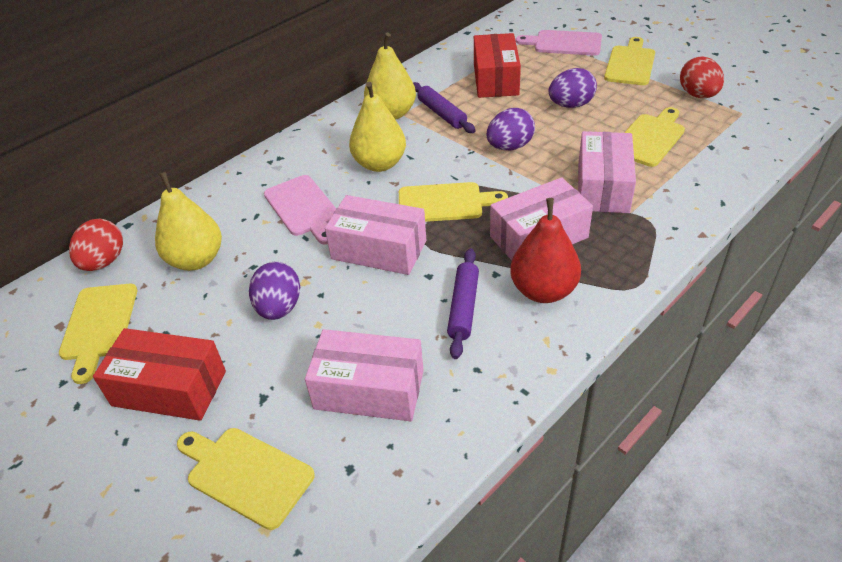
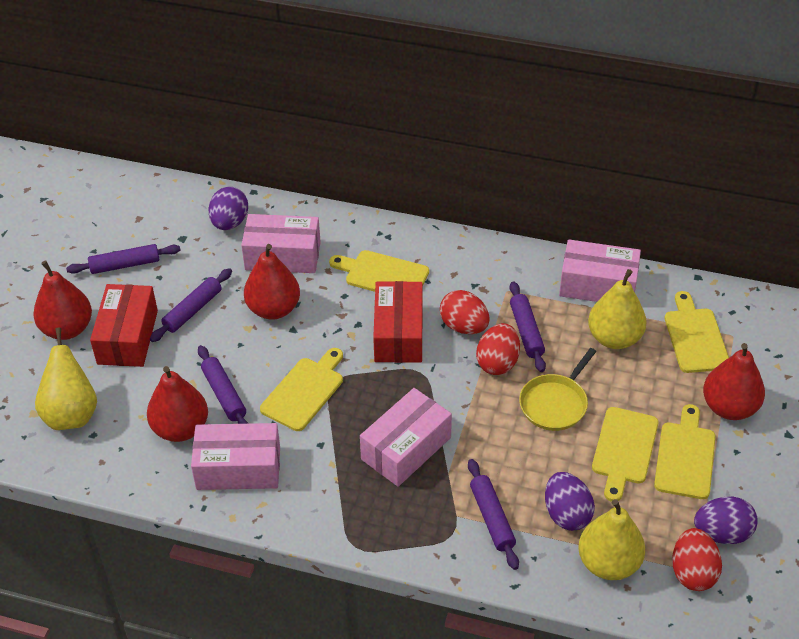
pink cutting board: 2 -> 0
purple rolling pin: 2 -> 5
red egg: 2 -> 3
red pear: 1 -> 4
yellow pan: 0 -> 1

